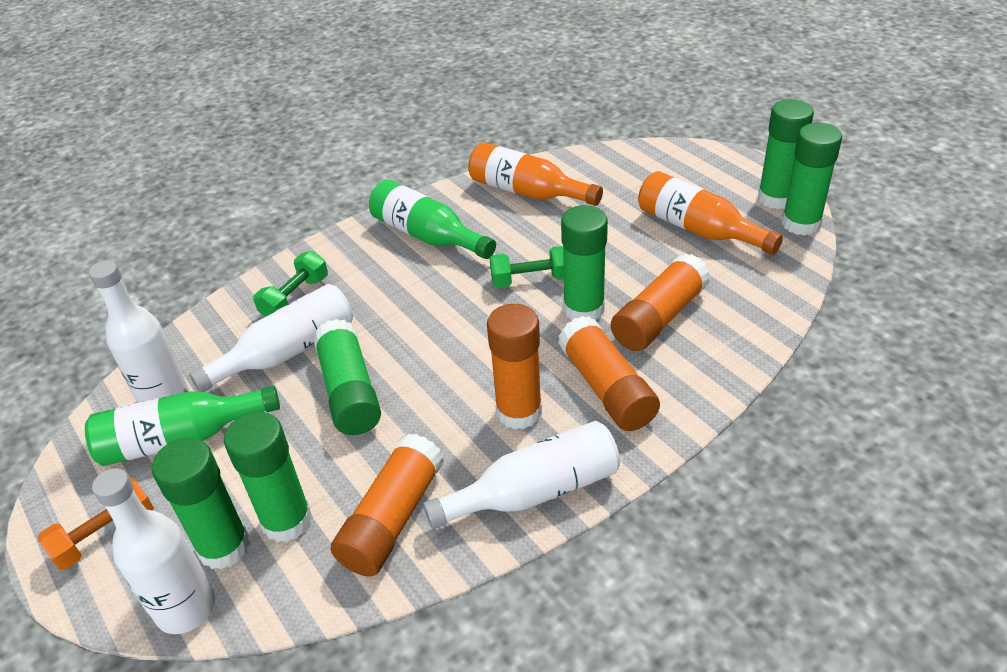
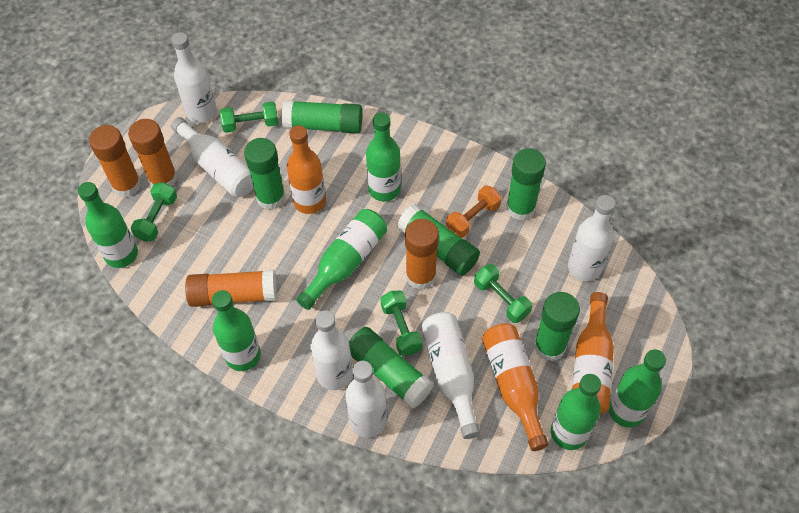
green bottle: 2 -> 6
green dumbbell: 2 -> 4
orange bottle: 2 -> 3
white bottle: 4 -> 6

